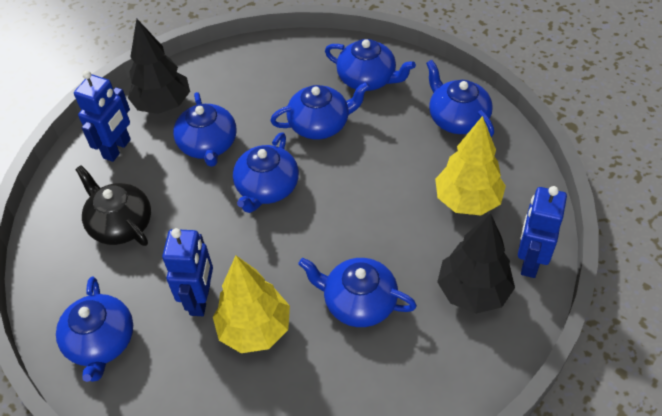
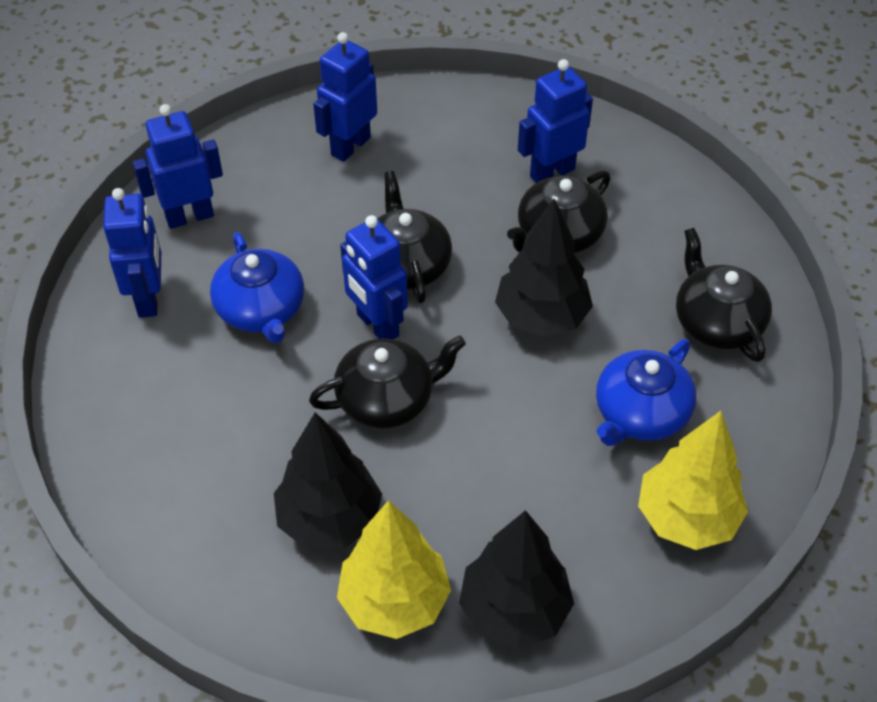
black teapot: 1 -> 4
black tree: 2 -> 3
blue robot: 3 -> 5
blue teapot: 7 -> 2

